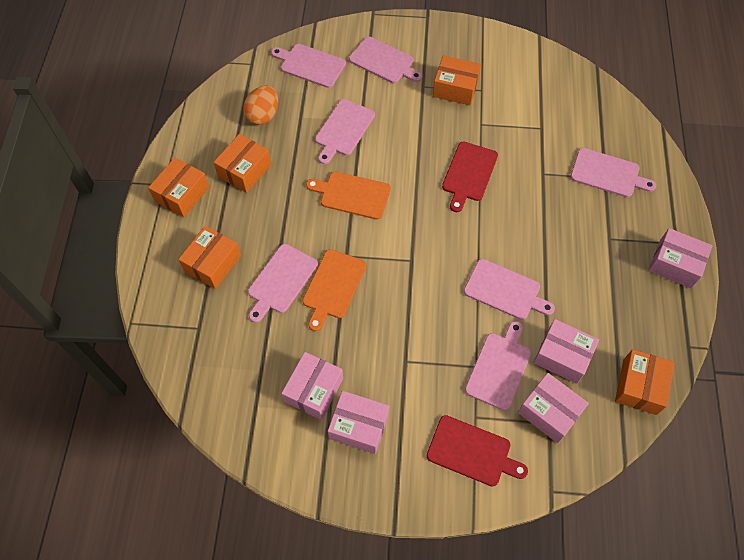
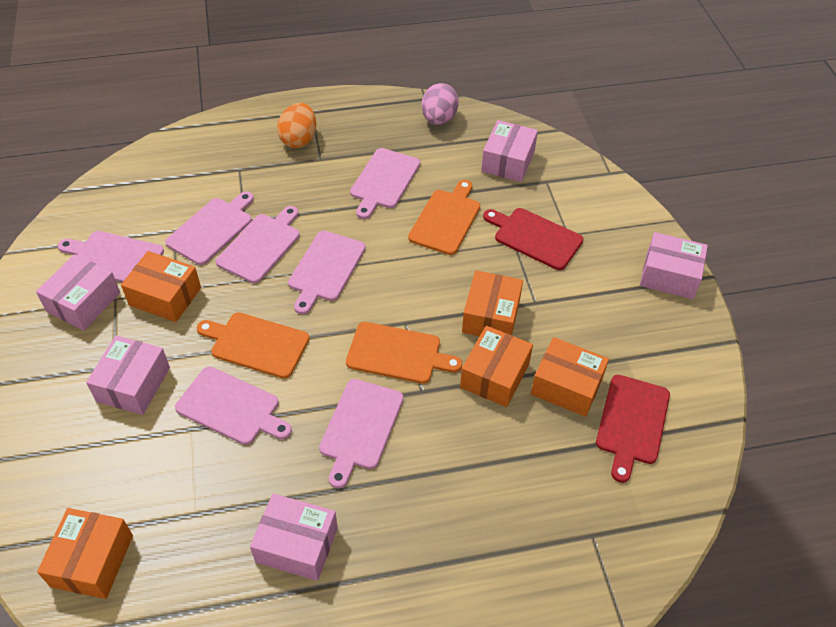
orange cutting board: 2 -> 3
pink egg: 0 -> 1

